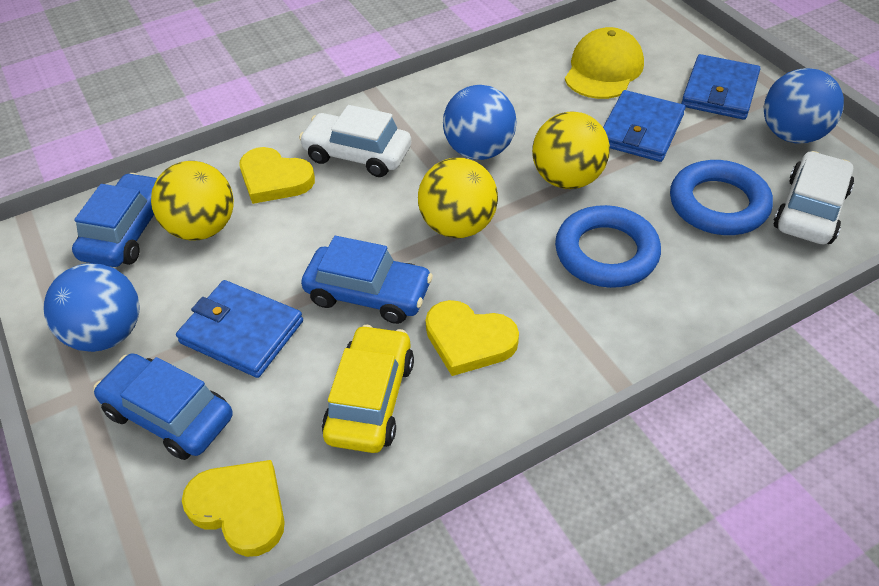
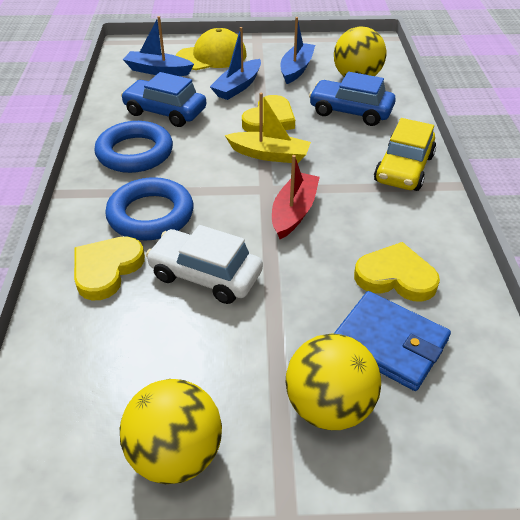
blue ball: 3 -> 0
blue boat: 0 -> 3
blue car: 3 -> 2
blue wallet: 3 -> 1
red boat: 0 -> 1
white car: 2 -> 1
yellow boat: 0 -> 1

